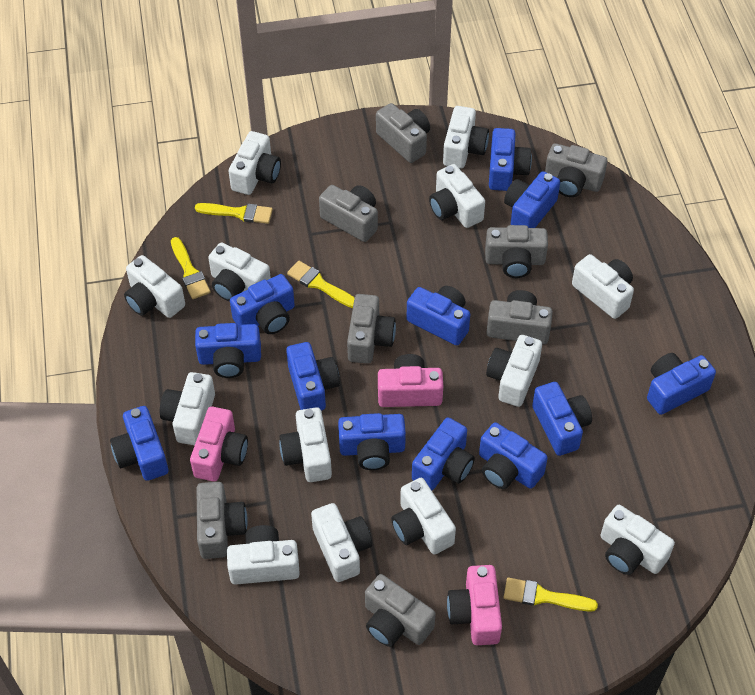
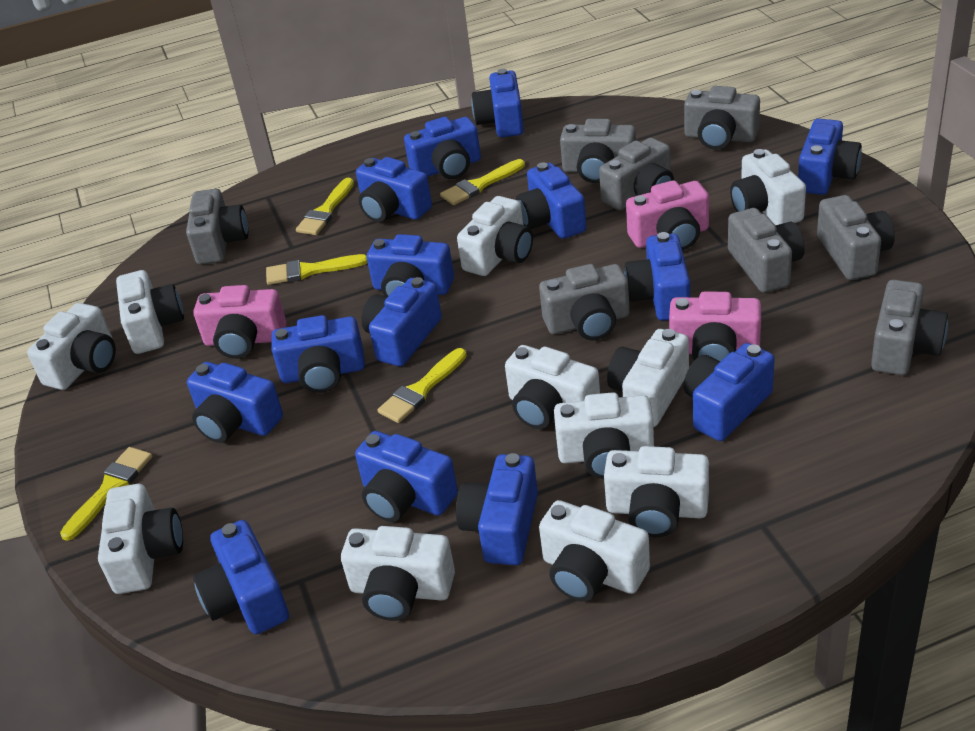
blue camera: 12 -> 14
white camera: 13 -> 11
yellow brush: 4 -> 5

